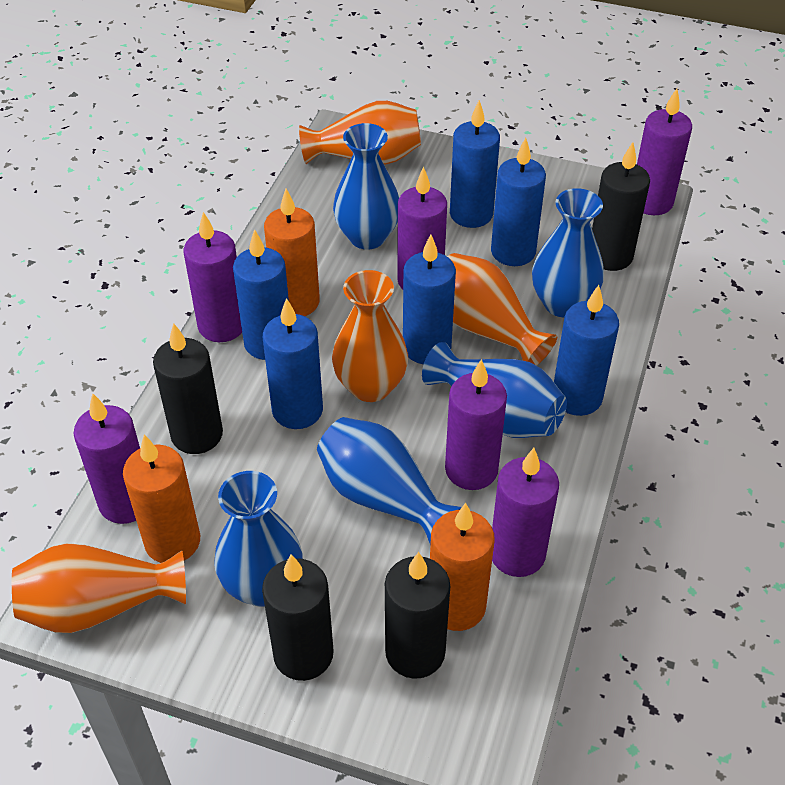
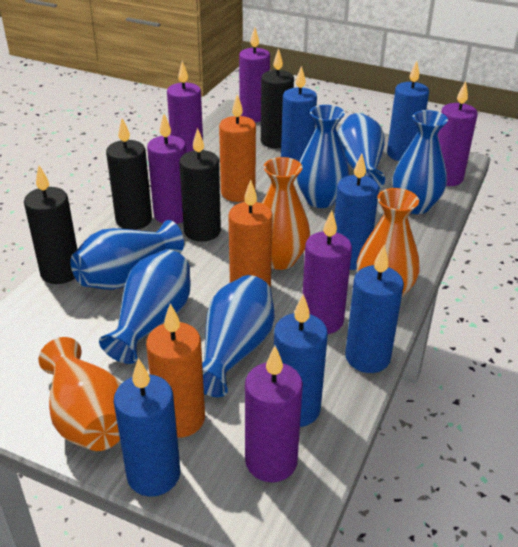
blue vase: 5 -> 6
orange vase: 4 -> 3

